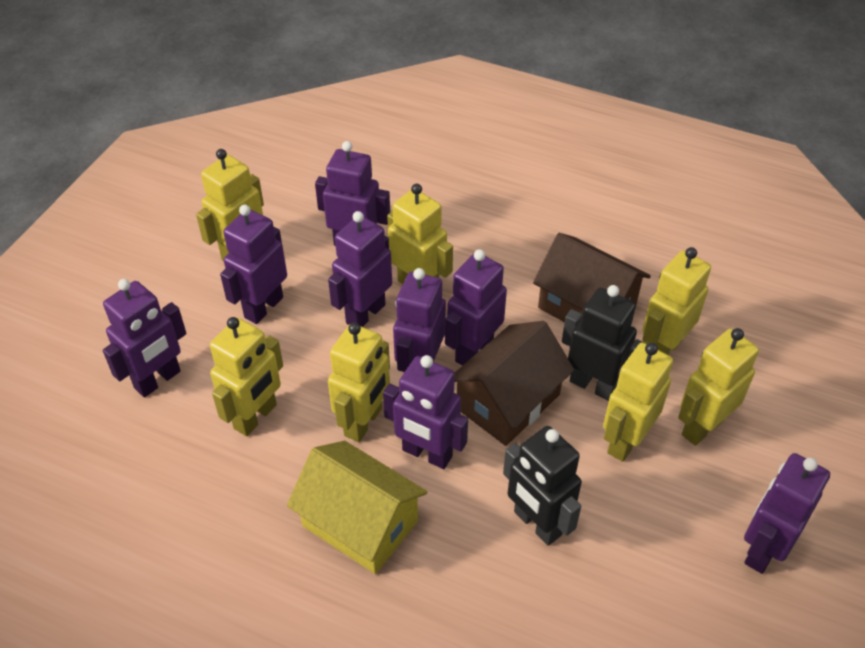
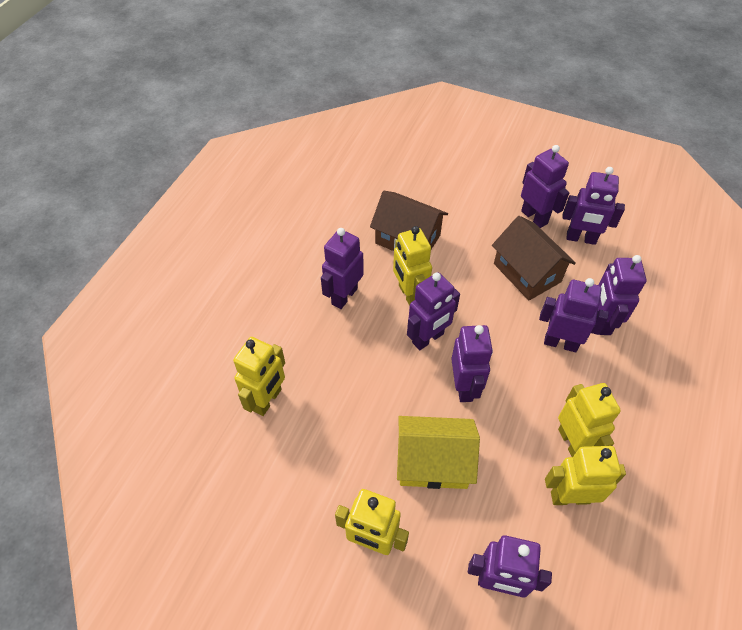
black robot: 2 -> 0
yellow robot: 7 -> 5

